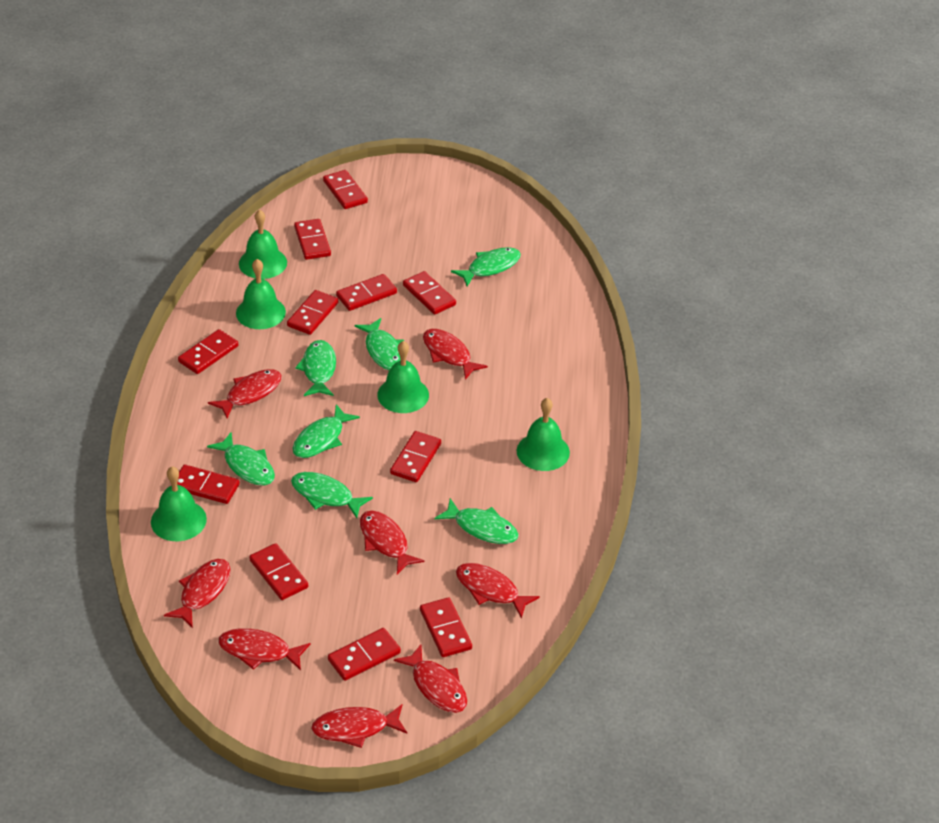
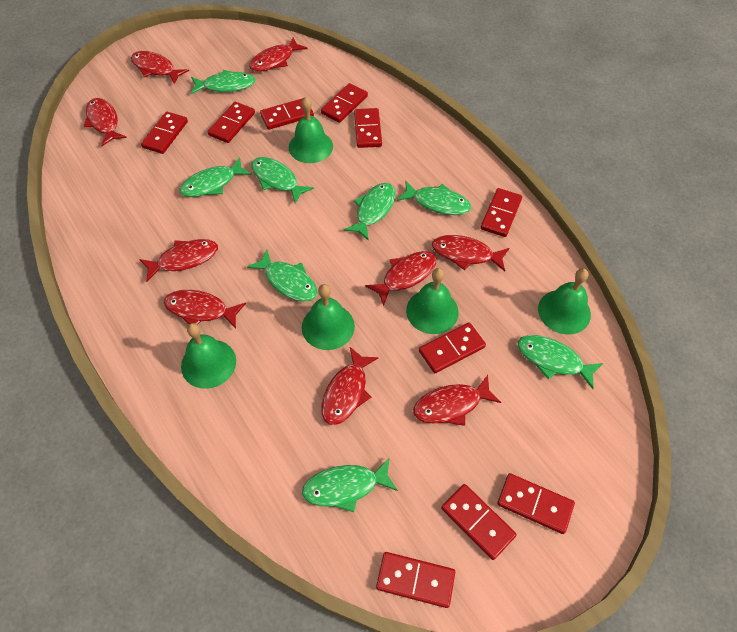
green fish: 7 -> 8
red domino: 11 -> 10
red fish: 8 -> 9

